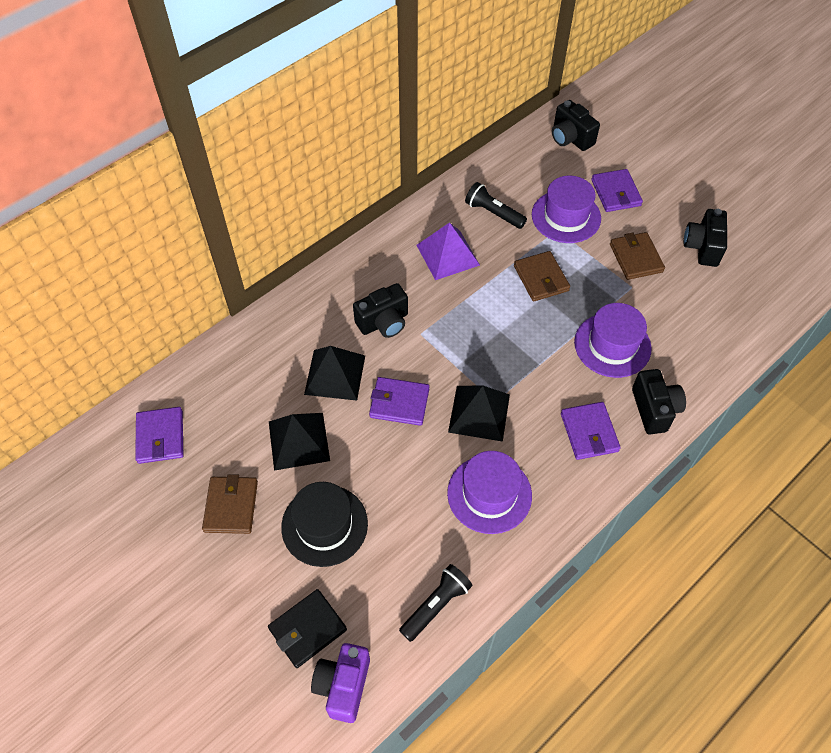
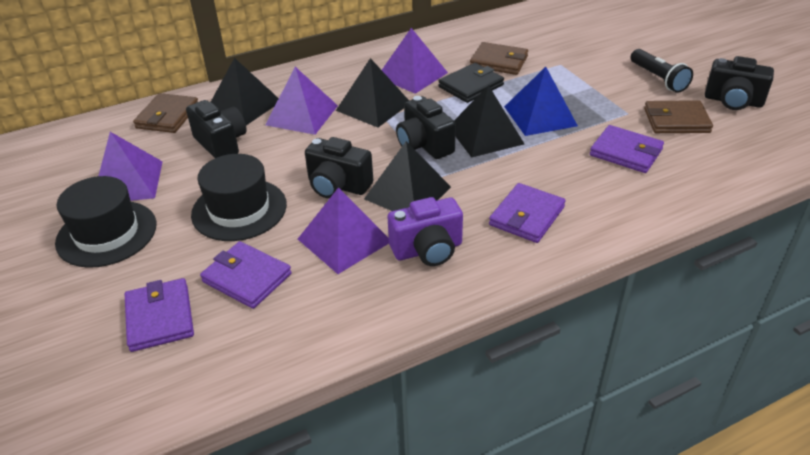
black flashlight: 2 -> 1
black hat: 1 -> 2
black pyramid: 3 -> 4
blue pyramid: 0 -> 1
purple hat: 3 -> 0
purple pyramid: 1 -> 4

